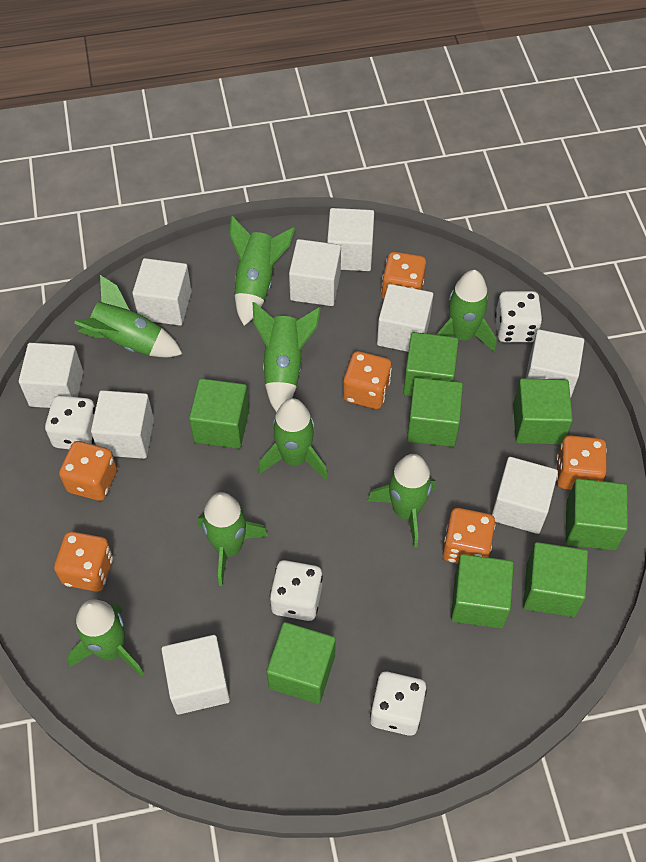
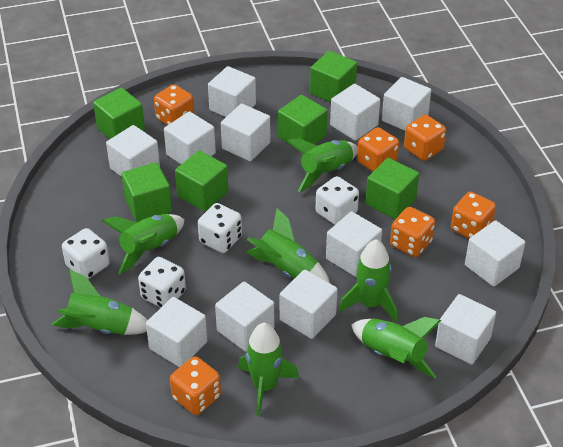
green cube: 8 -> 6
green rocket: 8 -> 7
white cube: 9 -> 12

